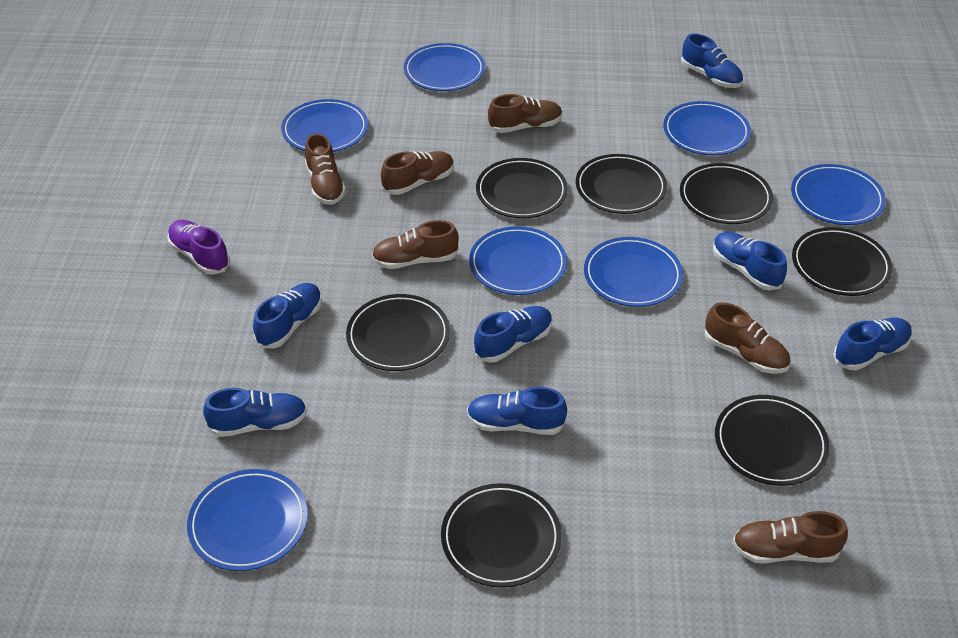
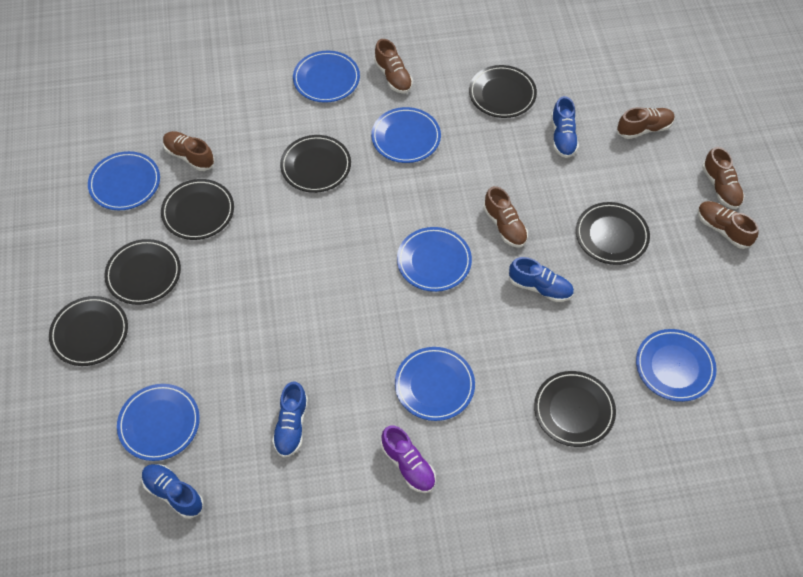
blue shoe: 7 -> 4

